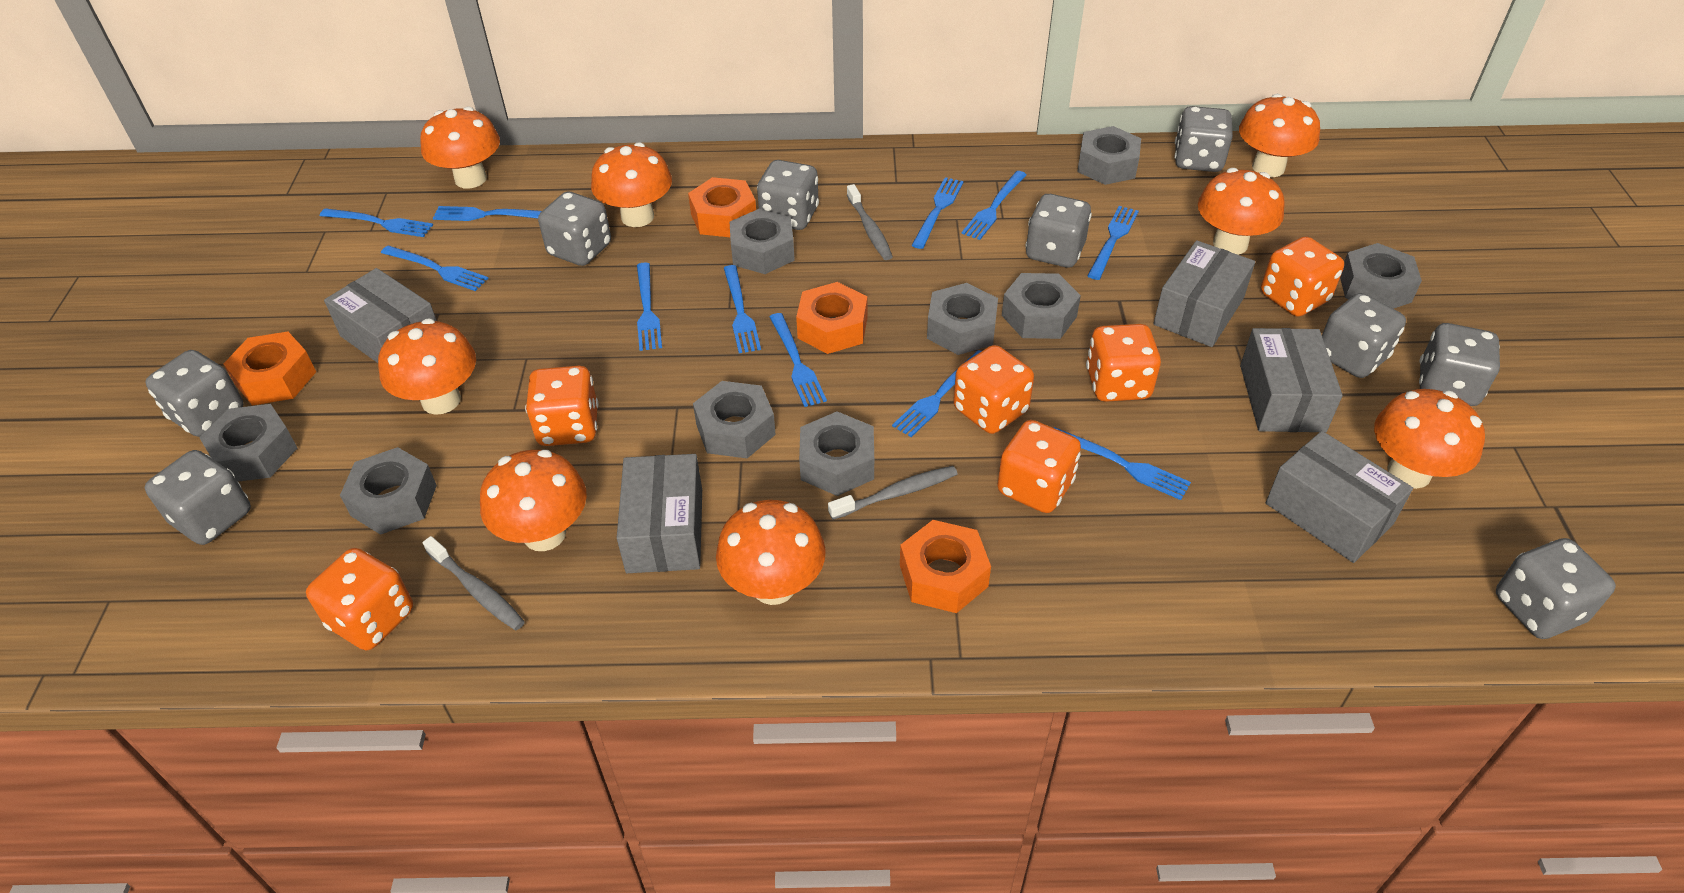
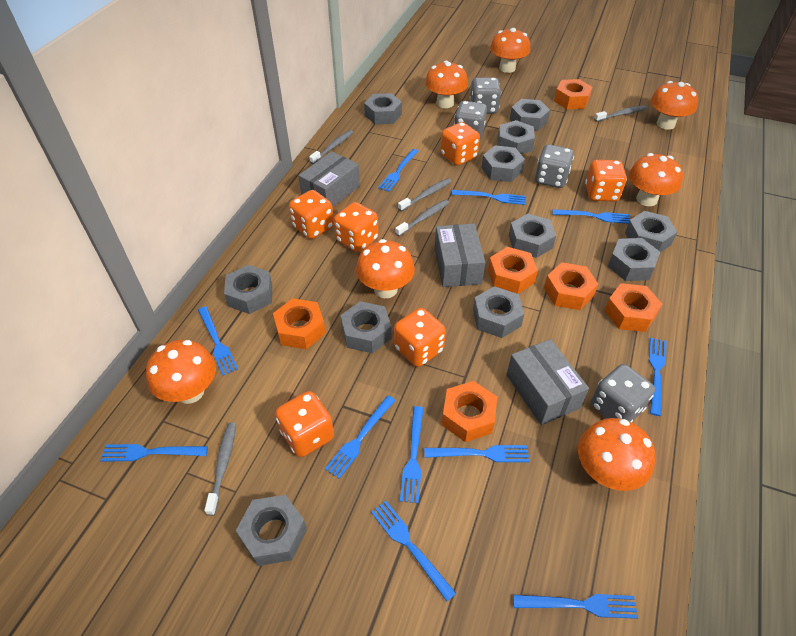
grey box: 5 -> 3
grey dice: 9 -> 4
grey nut: 9 -> 11
grey toothbrush: 3 -> 5
orange mushroom: 8 -> 7
orange nut: 4 -> 6

